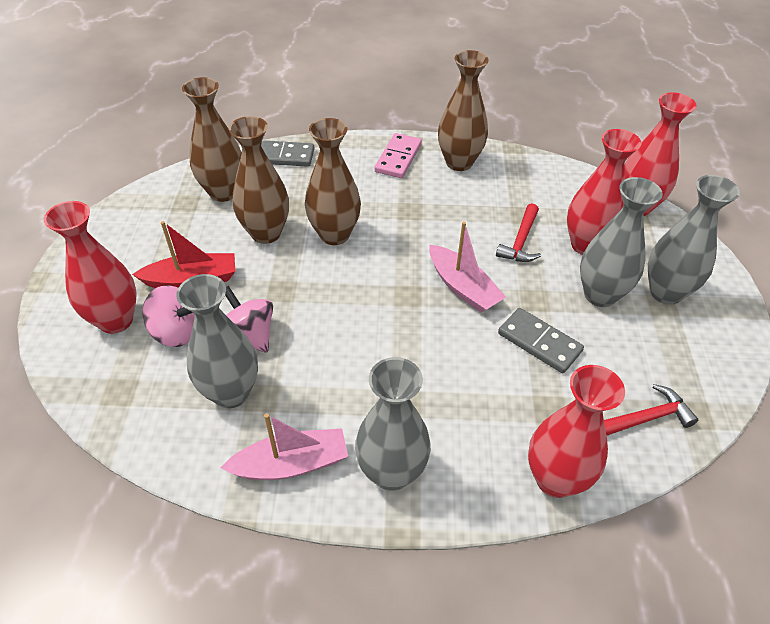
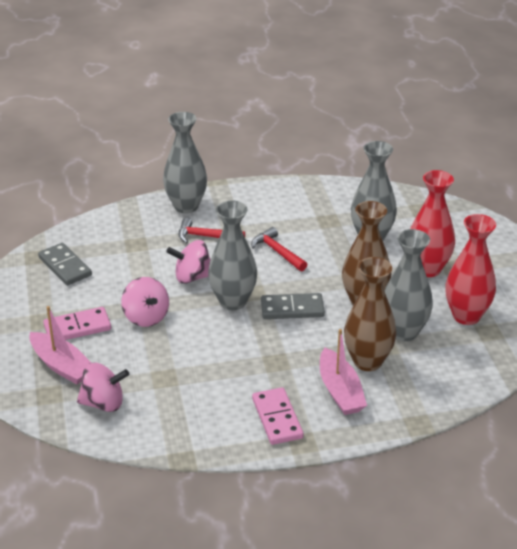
brown vase: 4 -> 2
pink domino: 1 -> 2
pink spinning top: 2 -> 3
red boat: 1 -> 0
red vase: 4 -> 2

